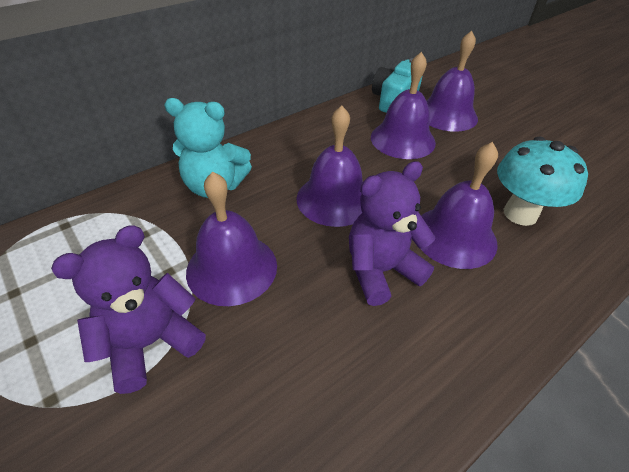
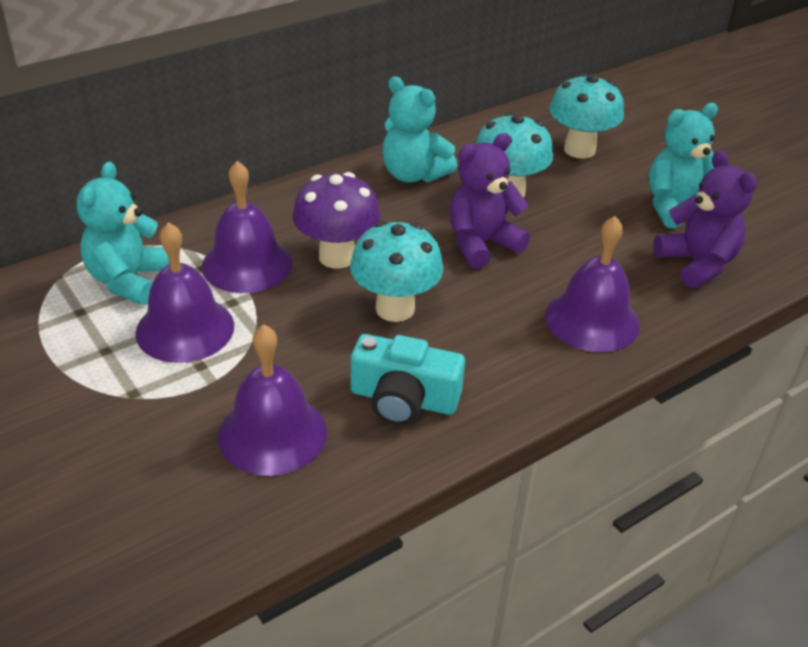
purple bell: 5 -> 4
purple mushroom: 0 -> 1
turquoise mushroom: 1 -> 3
turquoise teddy bear: 1 -> 3

